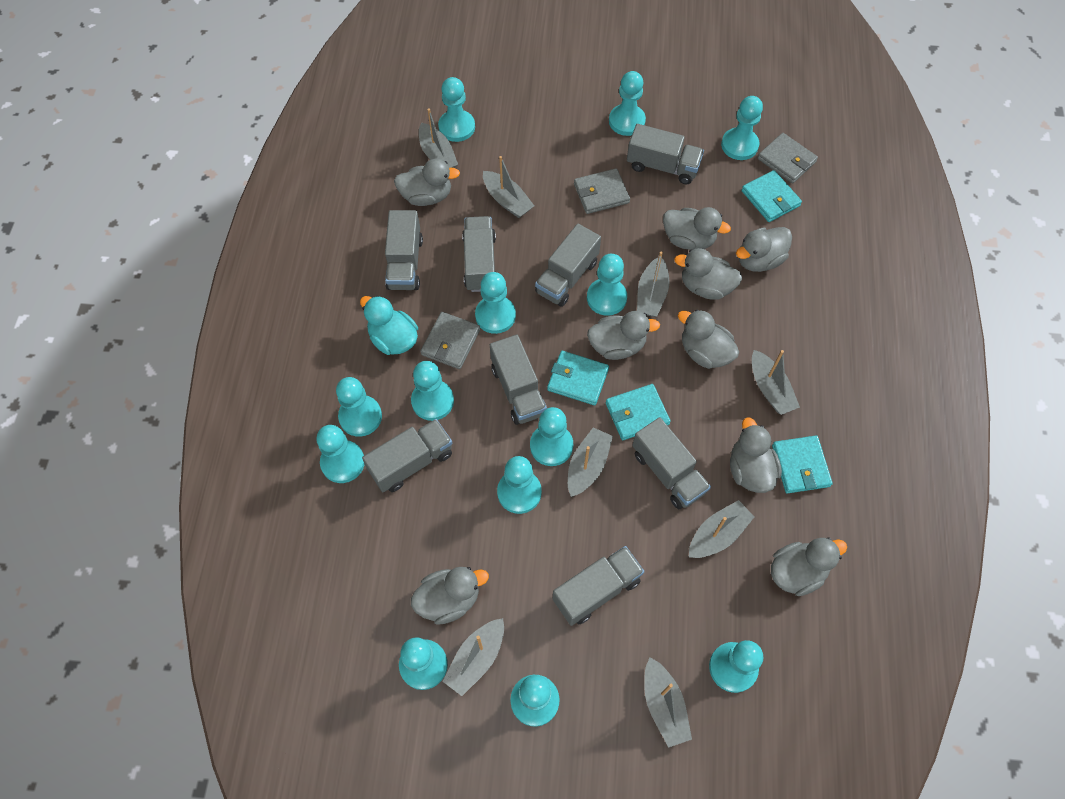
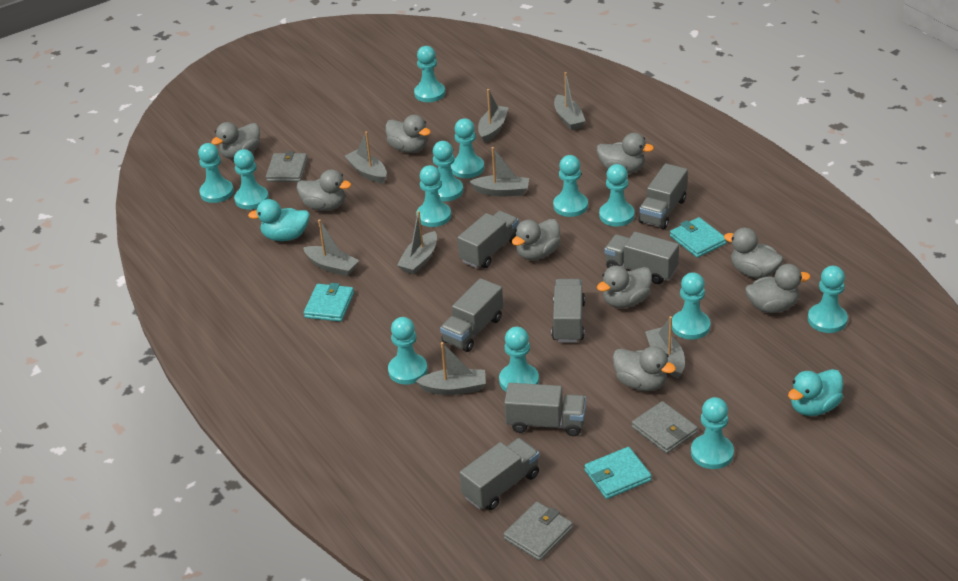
grey truck: 8 -> 7
turquoise duck: 1 -> 2
turquoise wallet: 4 -> 3

